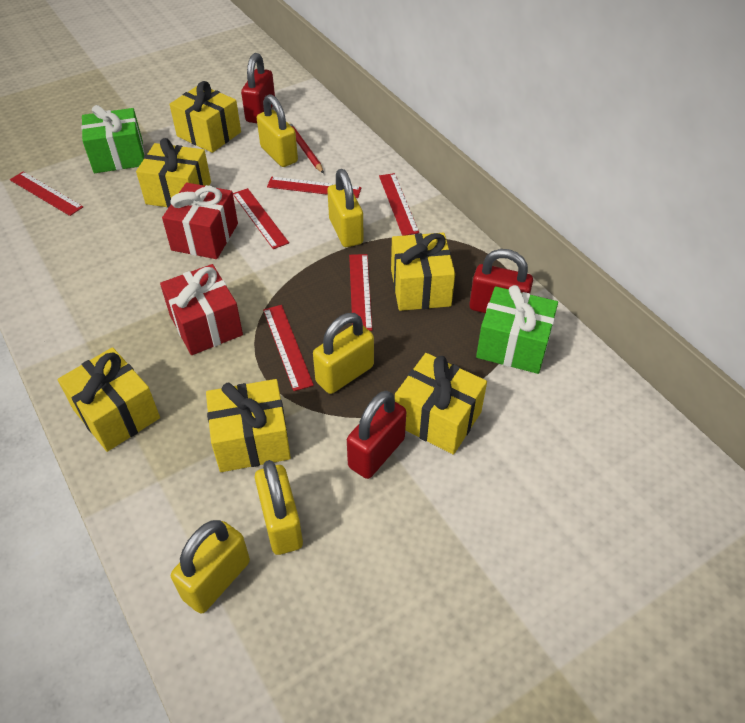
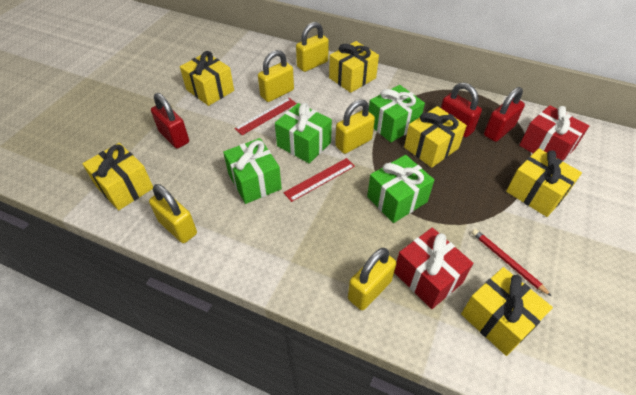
green gift: 2 -> 4
red ruler: 6 -> 2

